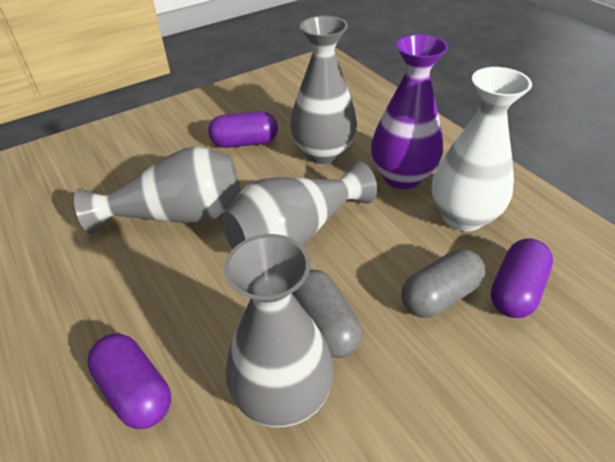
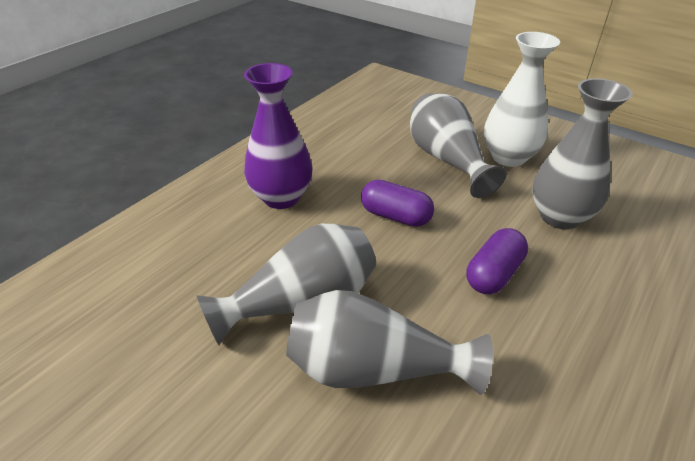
grey capsule: 2 -> 0
purple capsule: 3 -> 2

